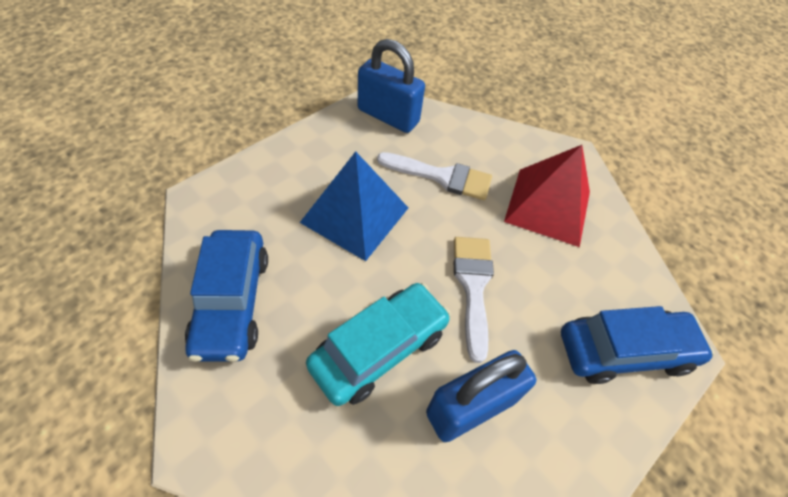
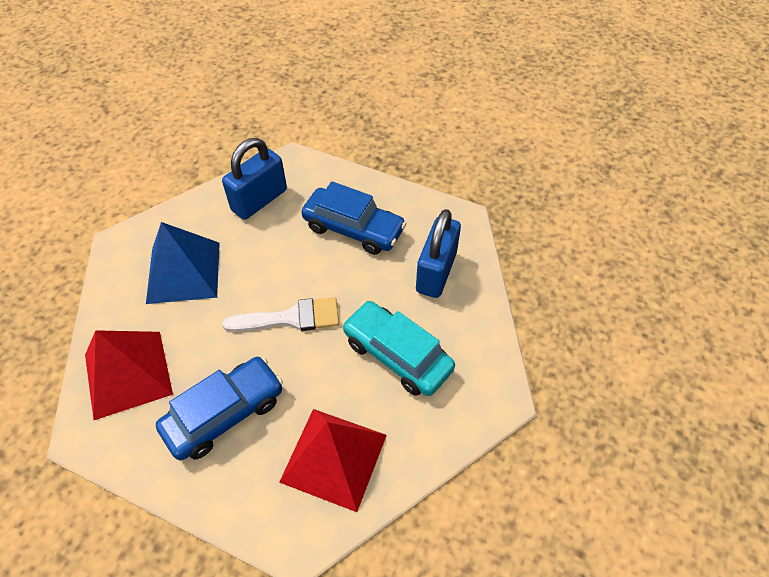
red pyramid: 1 -> 2
white brush: 2 -> 1

